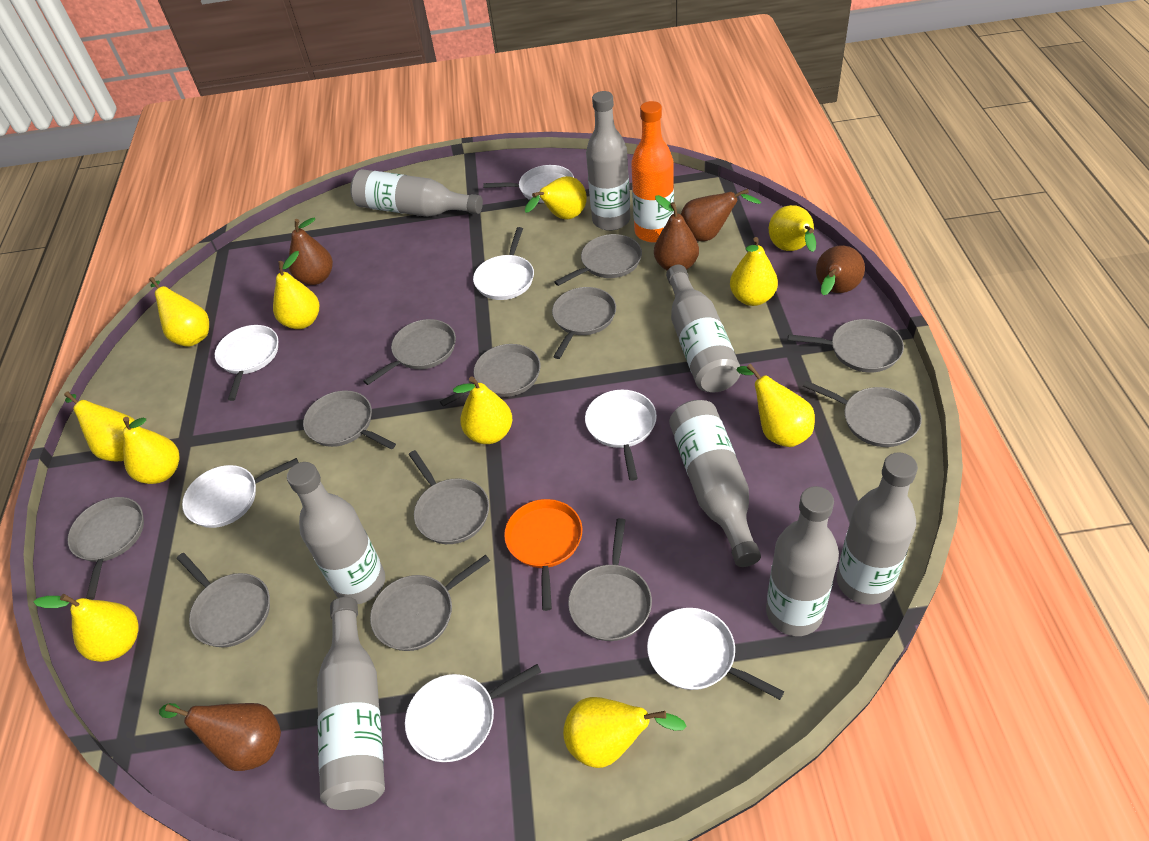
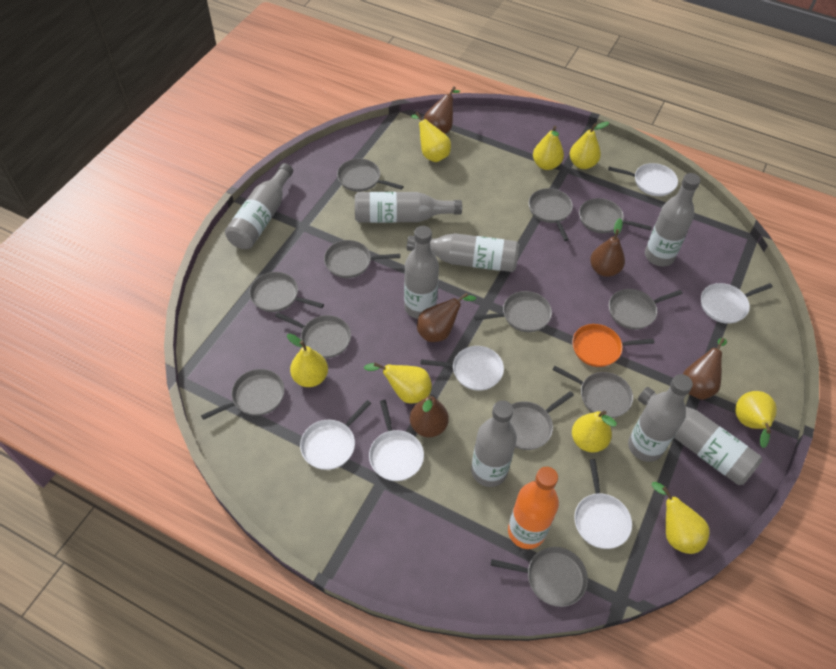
white pan: 7 -> 6
yellow pear: 11 -> 8

